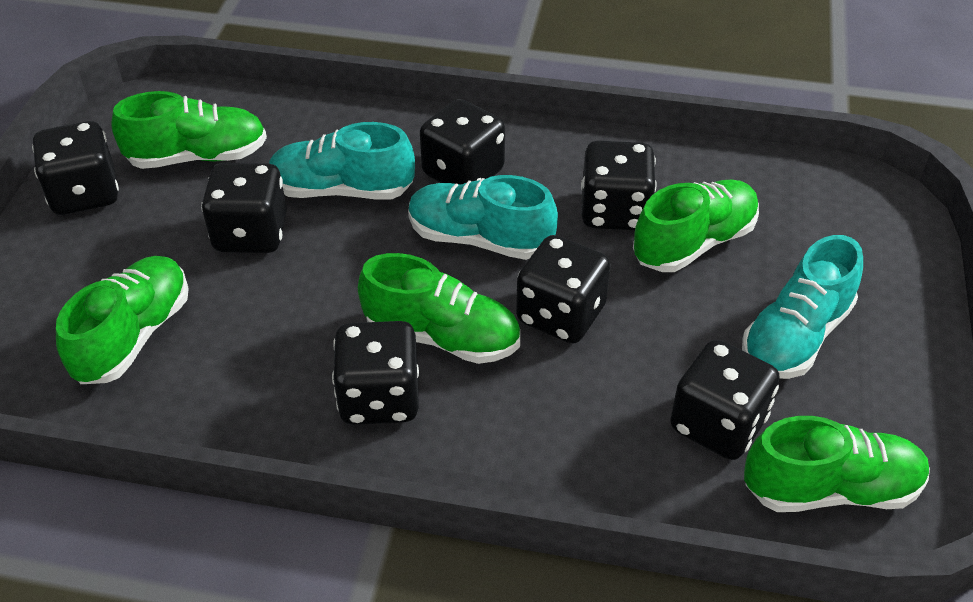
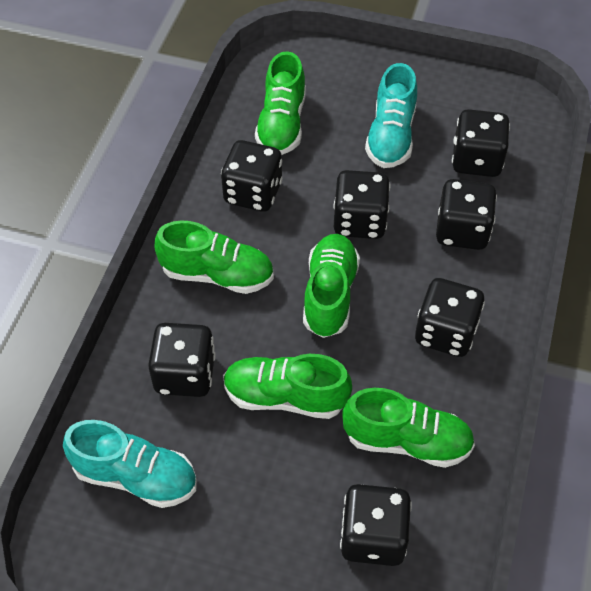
turquoise shoe: 3 -> 2

